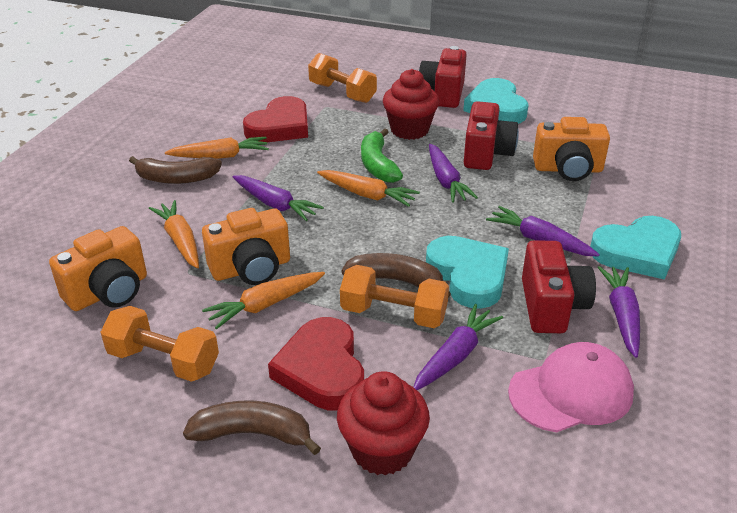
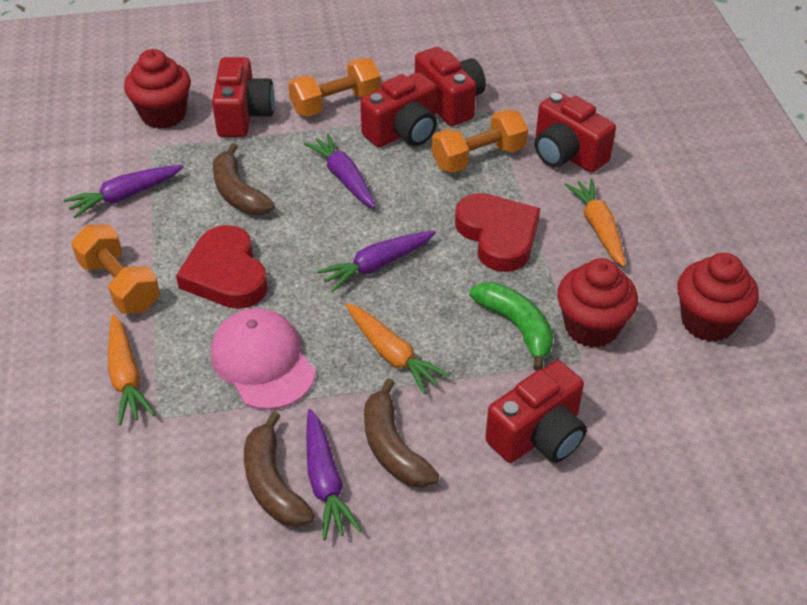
orange camera: 3 -> 0
orange carrot: 4 -> 3
purple carrot: 5 -> 4
red camera: 3 -> 5
red cupcake: 2 -> 3
turquoise heart: 3 -> 0

